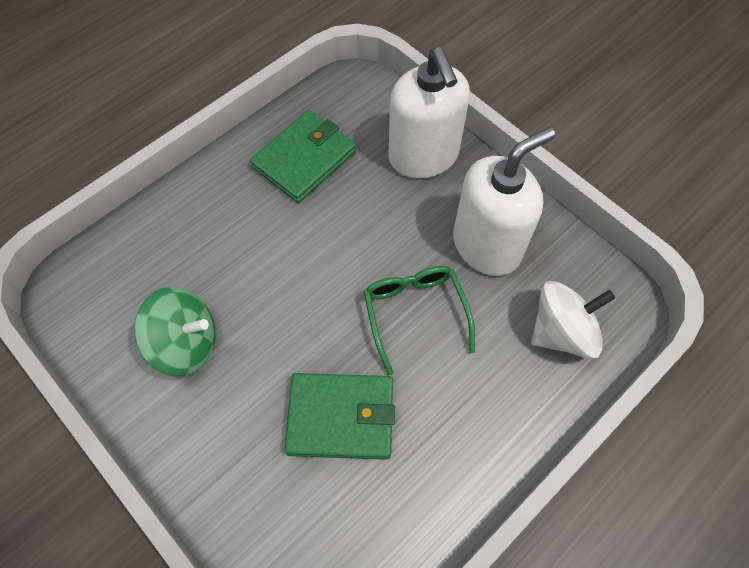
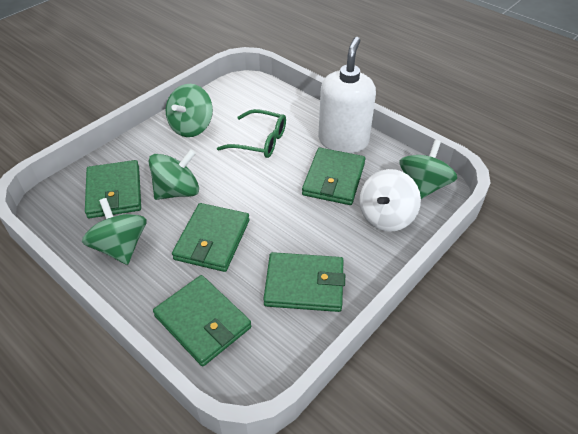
green spinning top: 1 -> 4
green wallet: 2 -> 5
white soap dispenser: 2 -> 1

